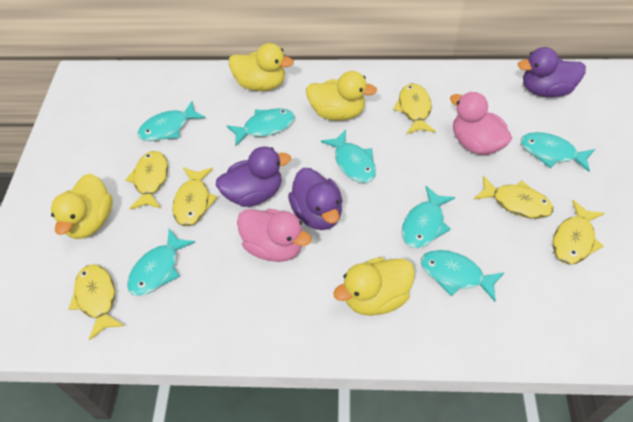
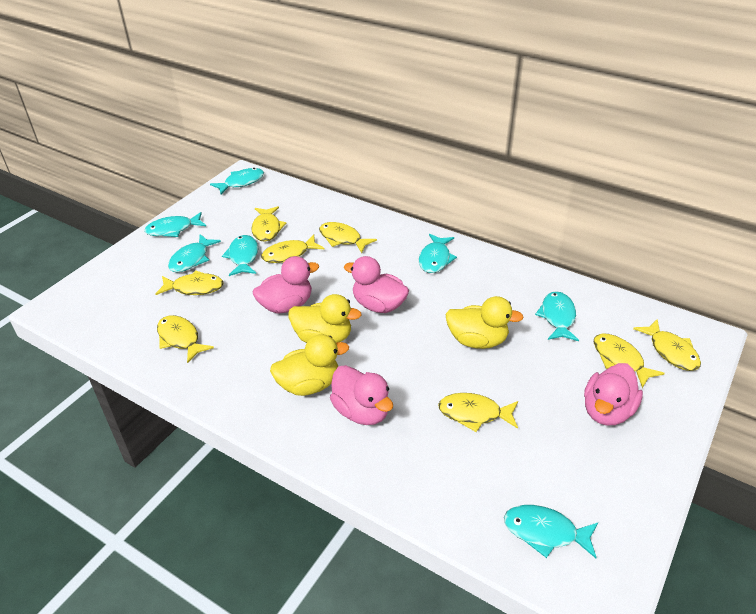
pink duck: 2 -> 4
purple duck: 3 -> 0
yellow duck: 4 -> 3
yellow fish: 6 -> 8

